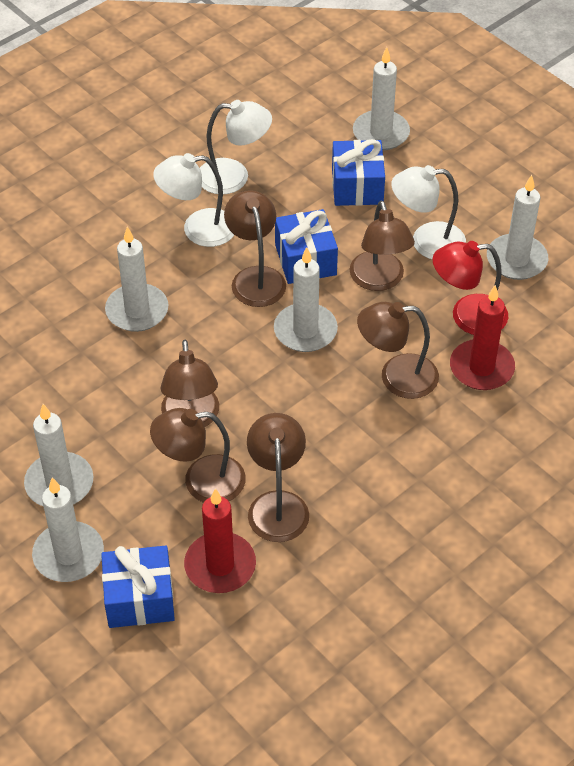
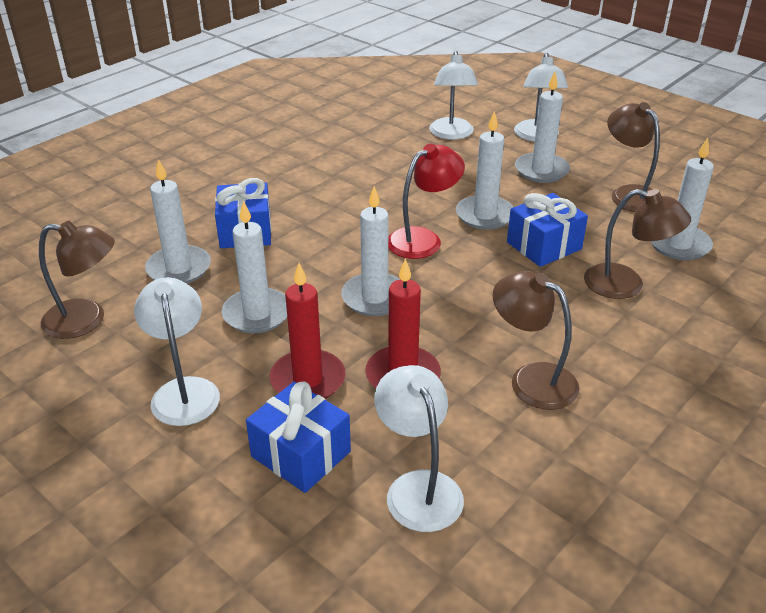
brown lamp: 6 -> 4
white lamp: 3 -> 4

